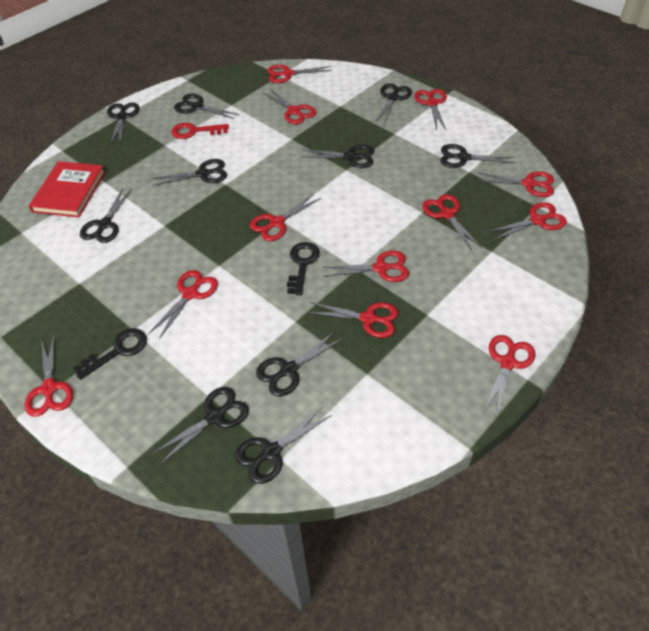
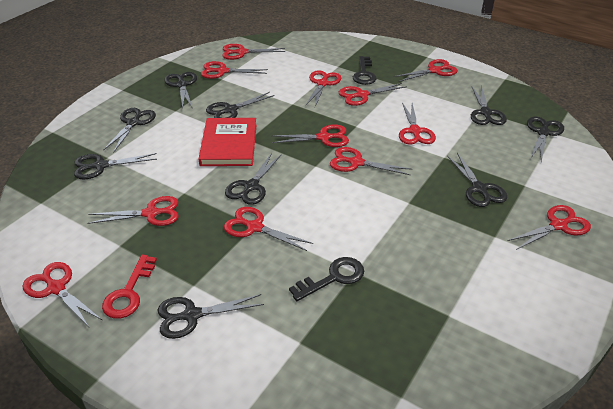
black scissors: 10 -> 9

